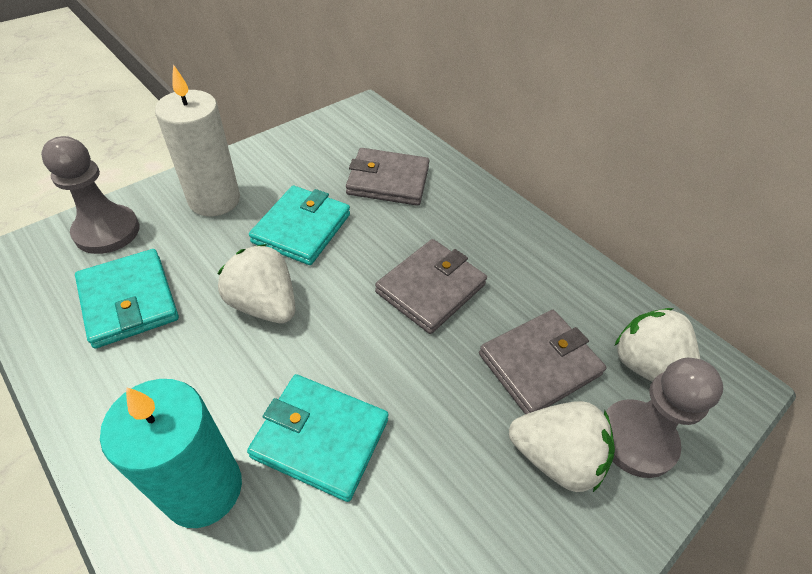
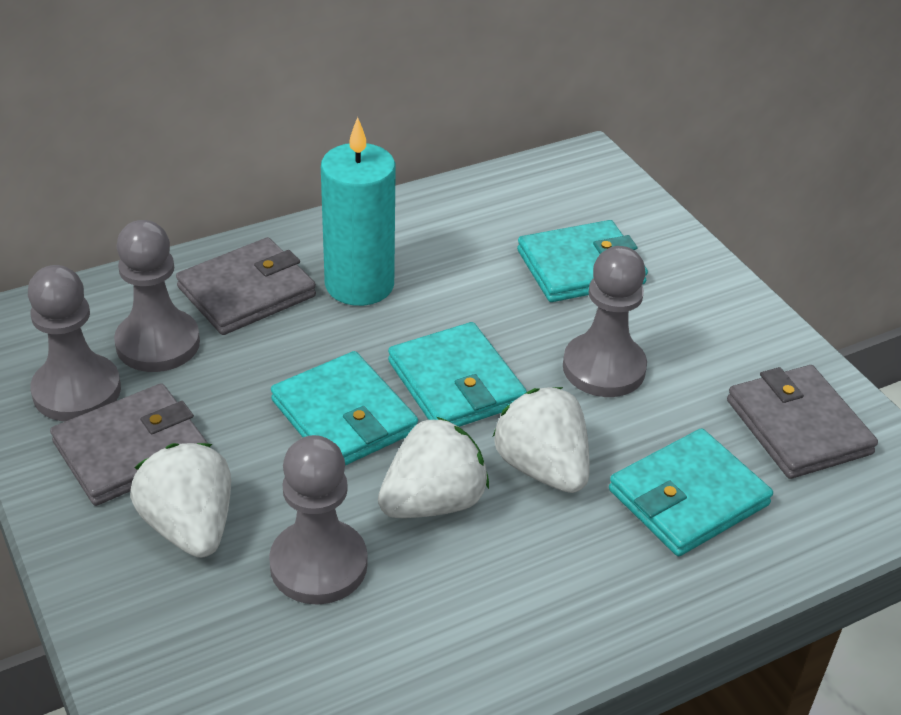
grey pawn: 2 -> 4
turquoise wallet: 3 -> 4
white candle: 1 -> 0

